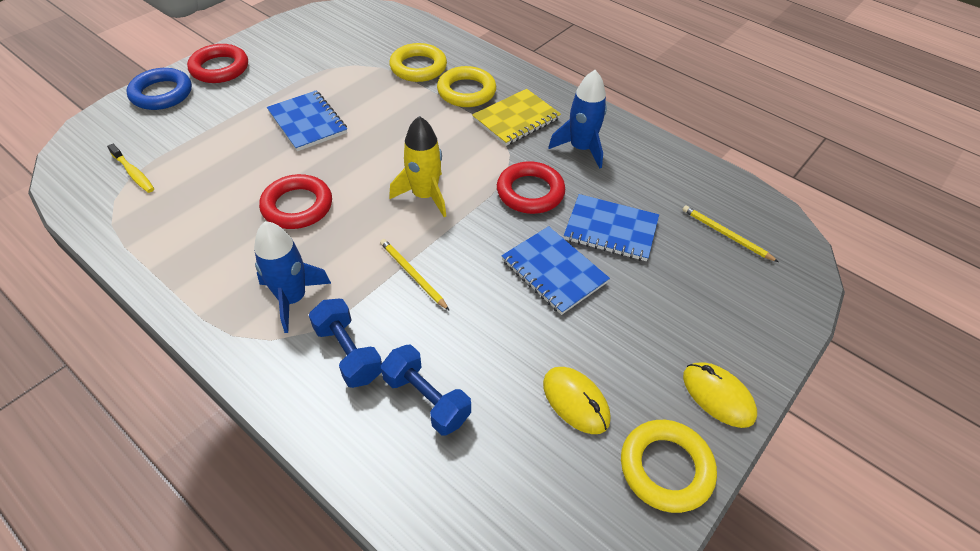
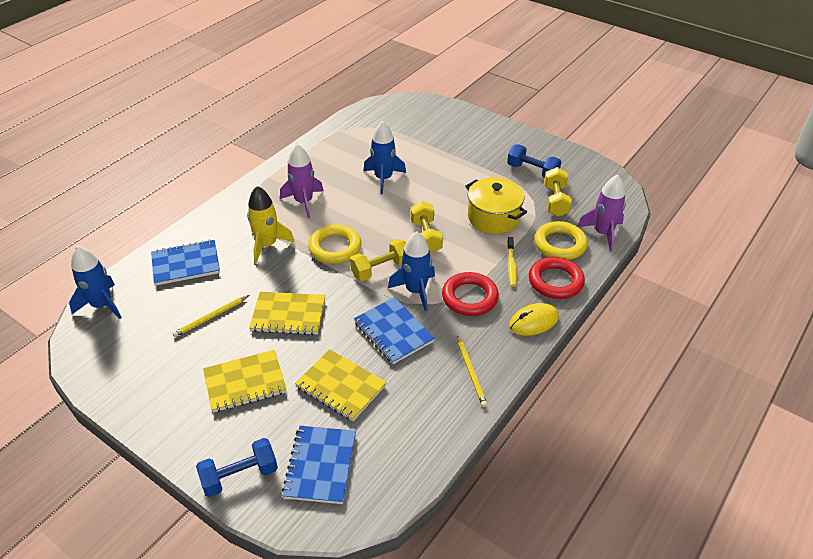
blue ring: 1 -> 0
blue rocket: 2 -> 3
purple rocket: 0 -> 2
red ring: 3 -> 2
yellow dumbbell: 0 -> 3
yellow mouse: 2 -> 1
yellow notebook: 1 -> 3
yellow pot: 0 -> 1
yellow ring: 3 -> 2

